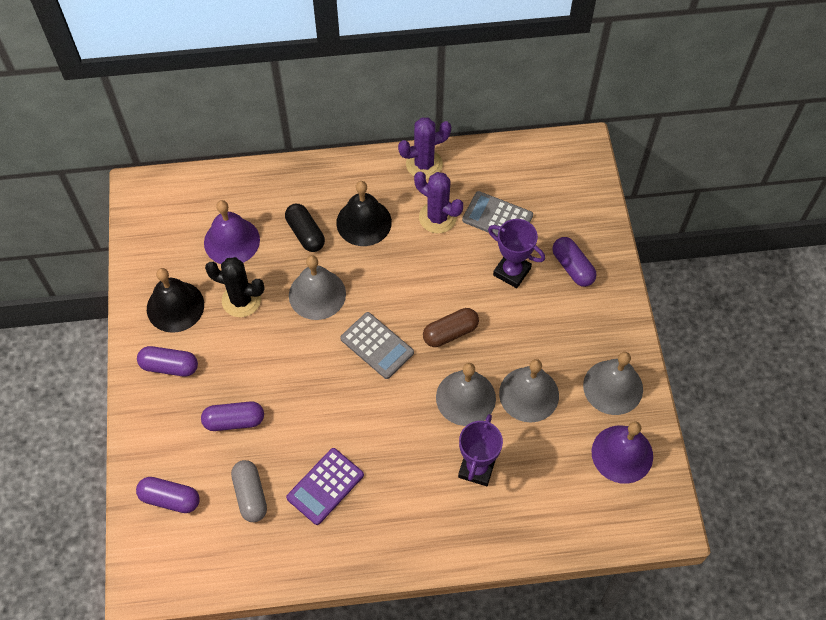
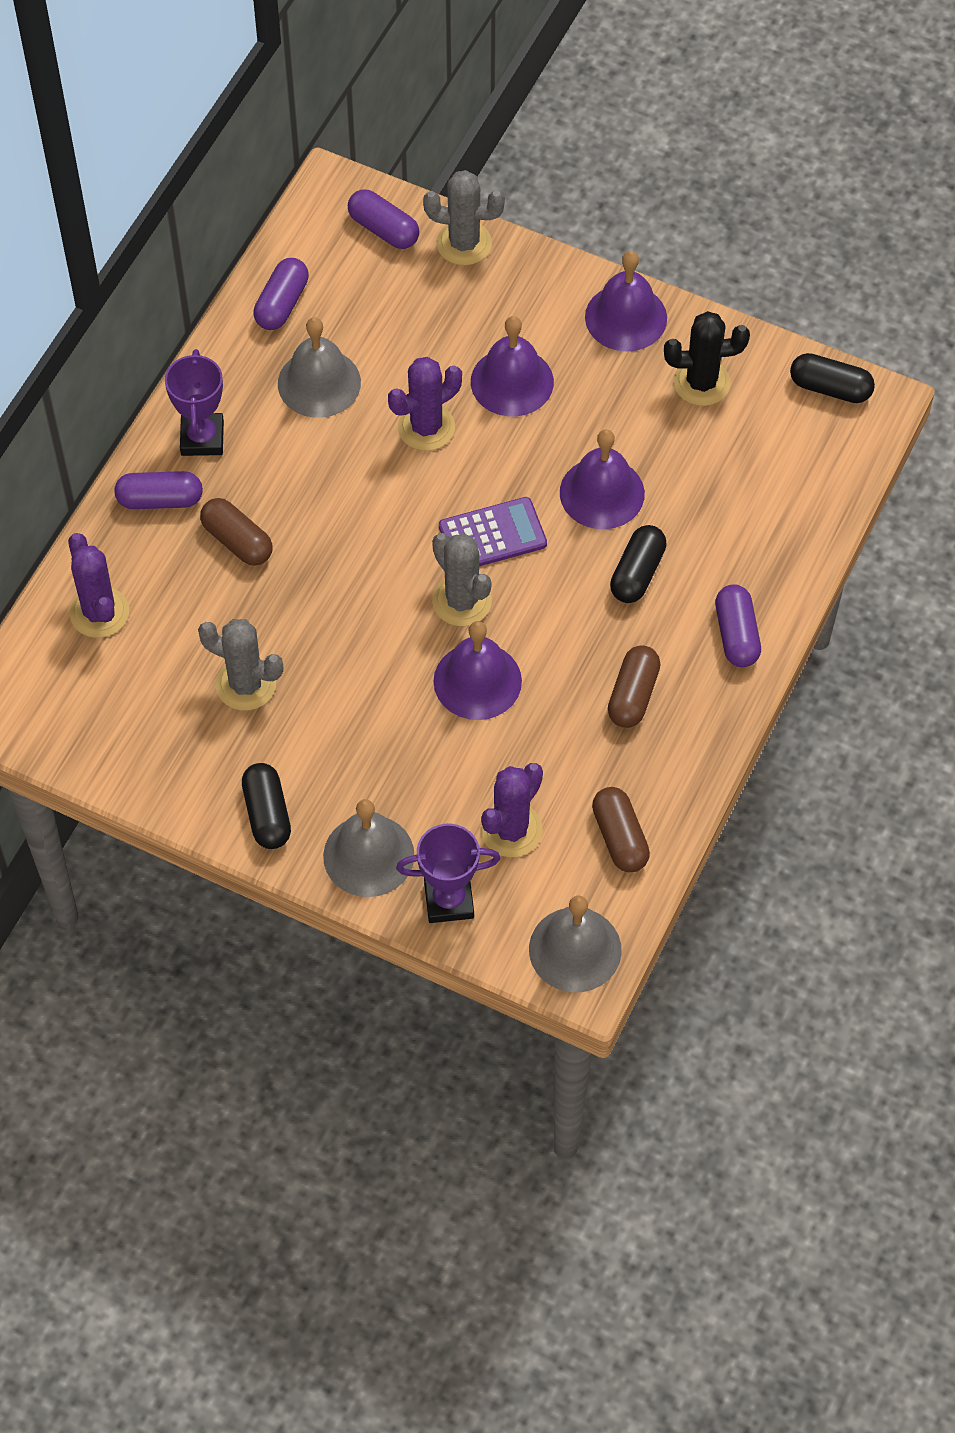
black bell: 2 -> 0
black capsule: 1 -> 3
brown capsule: 1 -> 3
grey bell: 4 -> 3
grey cactus: 0 -> 3
grey calculator: 2 -> 0
grey capsule: 1 -> 0
purple bell: 2 -> 4
purple cactus: 2 -> 3

